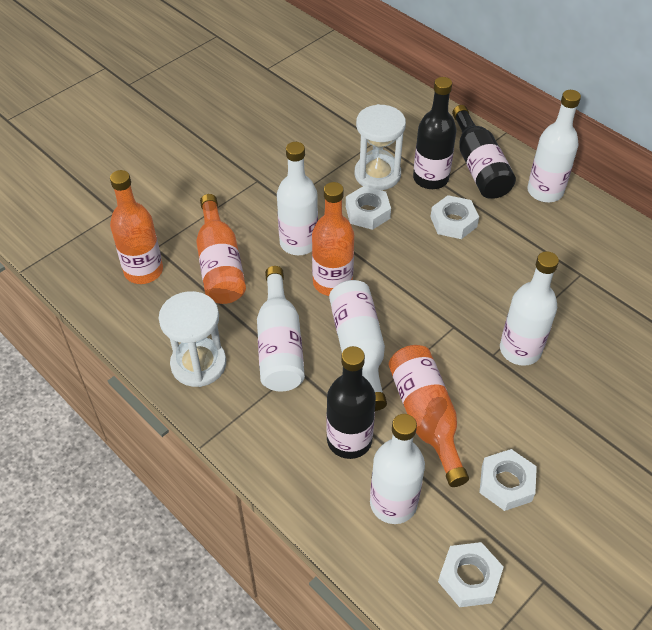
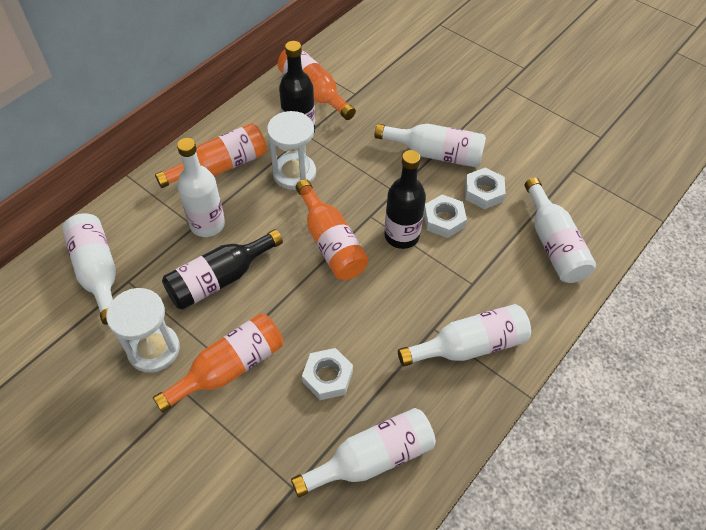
white nut: 4 -> 3

